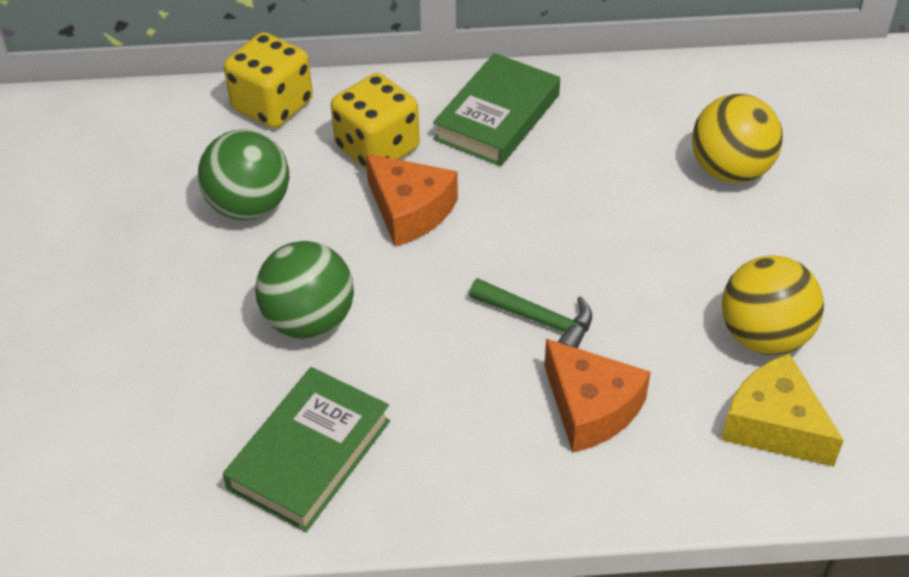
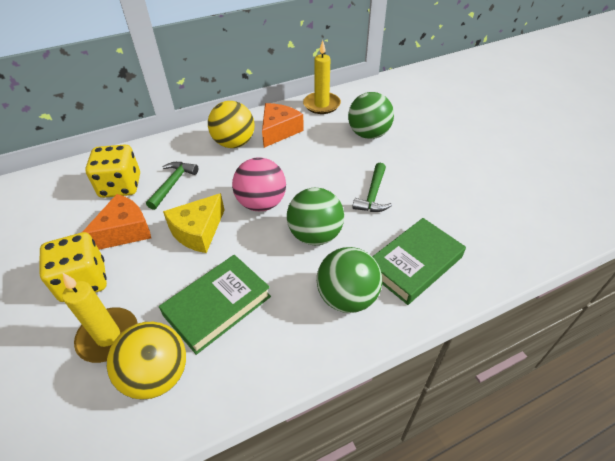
green ball: 2 -> 3
green hammer: 1 -> 2
pink ball: 0 -> 1
yellow candle: 0 -> 2

